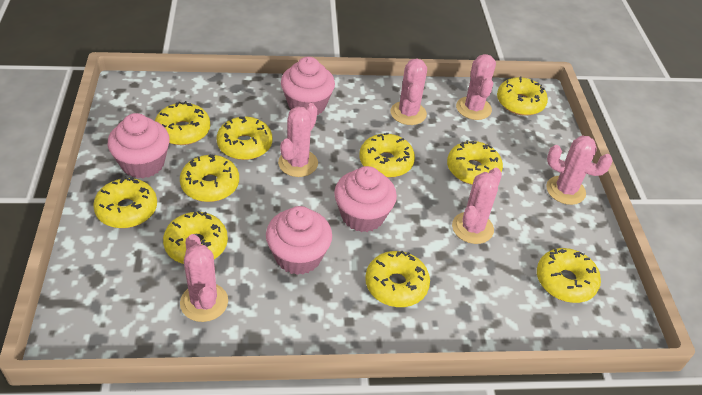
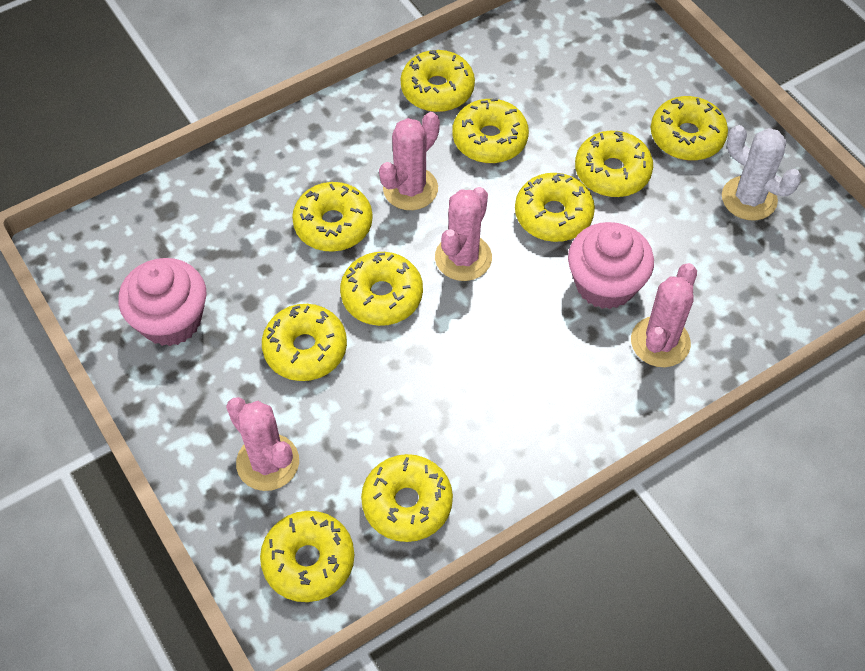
pink cactus: 6 -> 4
pink cupcake: 4 -> 2
white cactus: 0 -> 1

